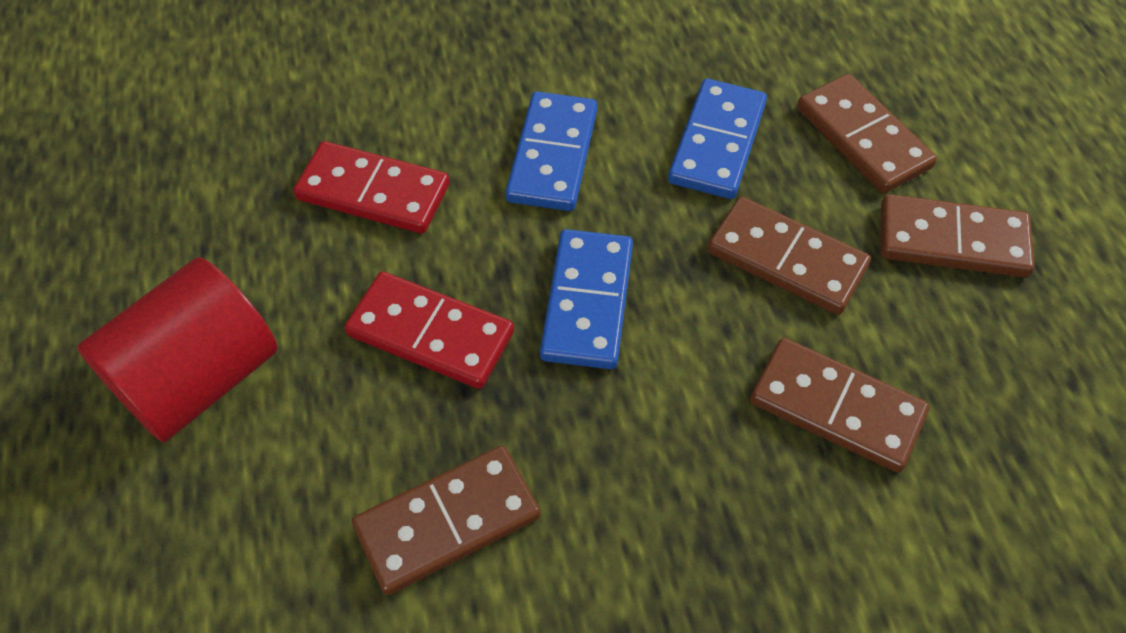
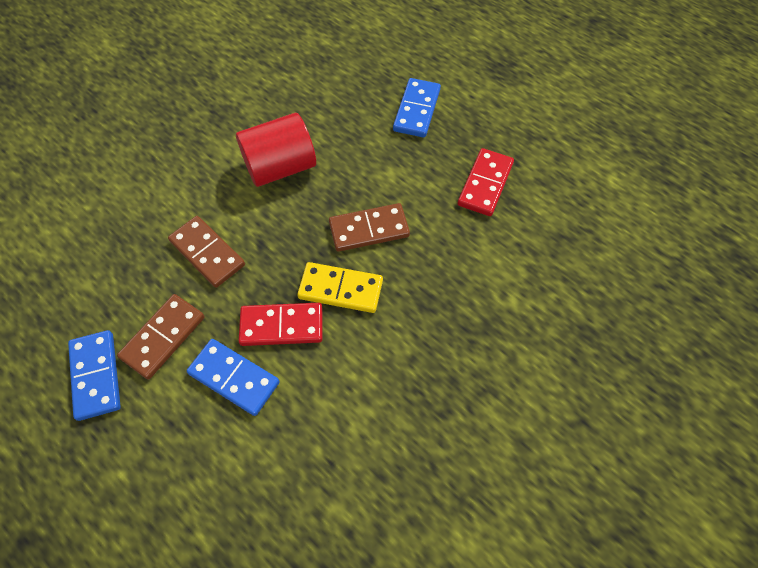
brown domino: 5 -> 3
yellow domino: 0 -> 1

